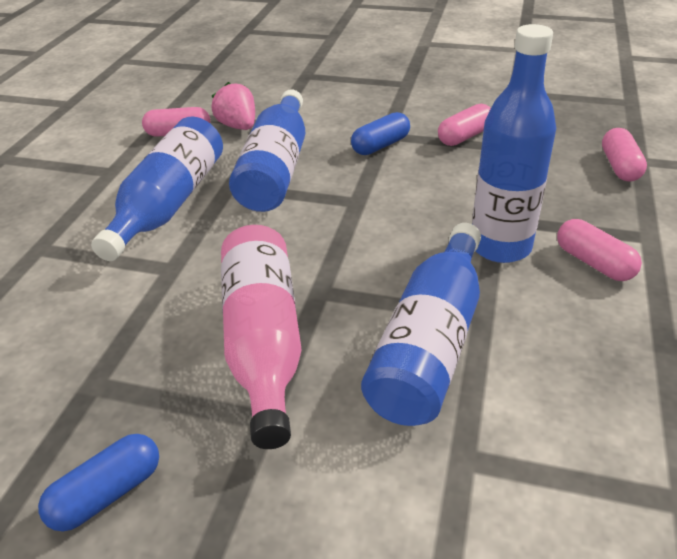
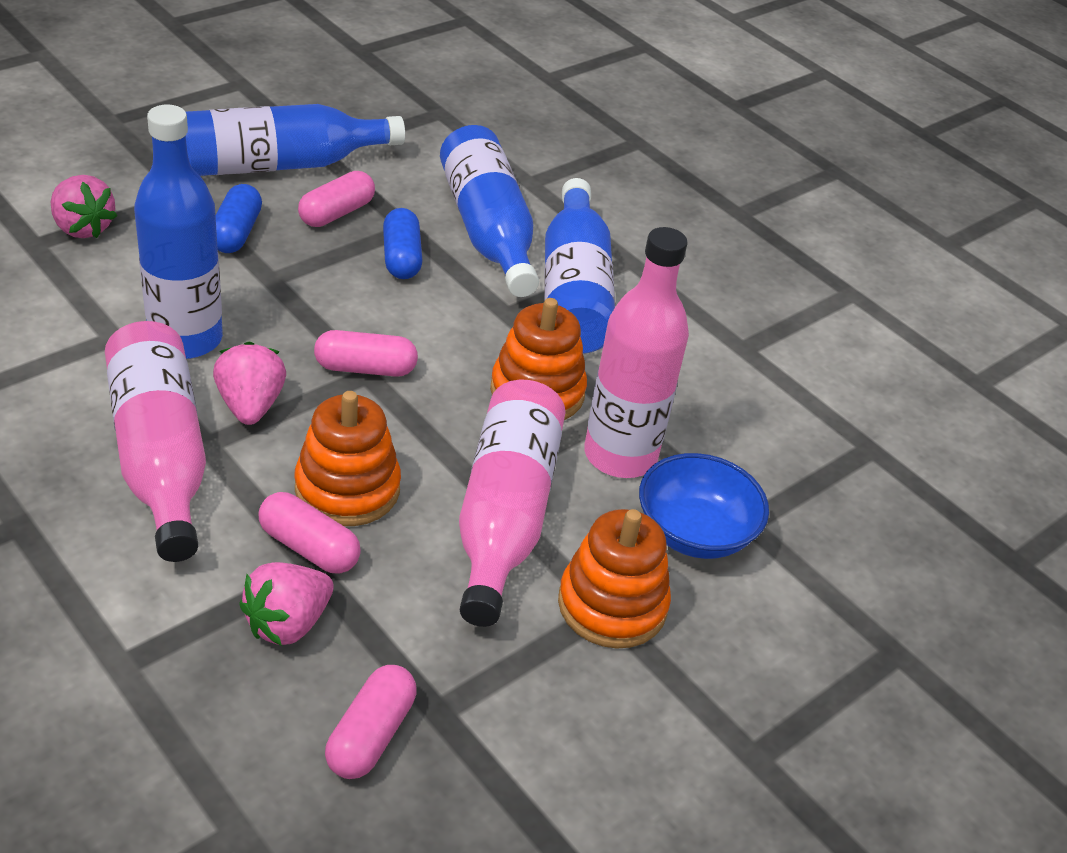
blue bowl: 0 -> 1
orange stacking toy: 0 -> 3
pink bottle: 1 -> 3
pink strawberry: 1 -> 3

